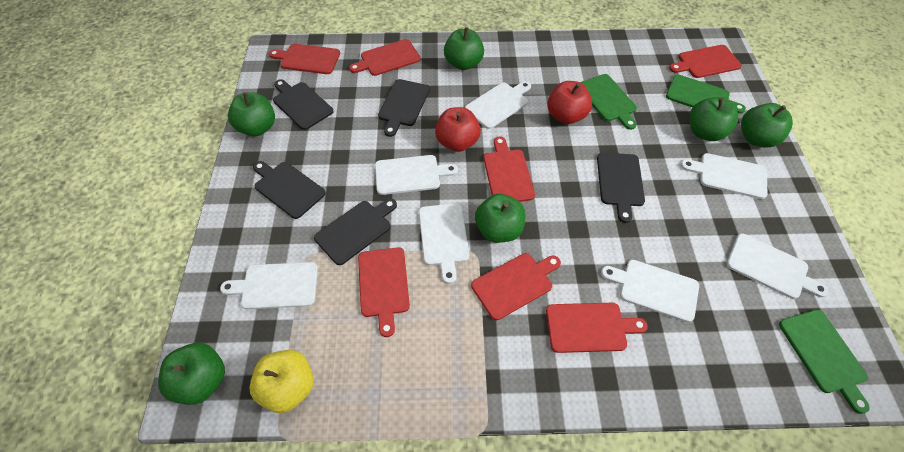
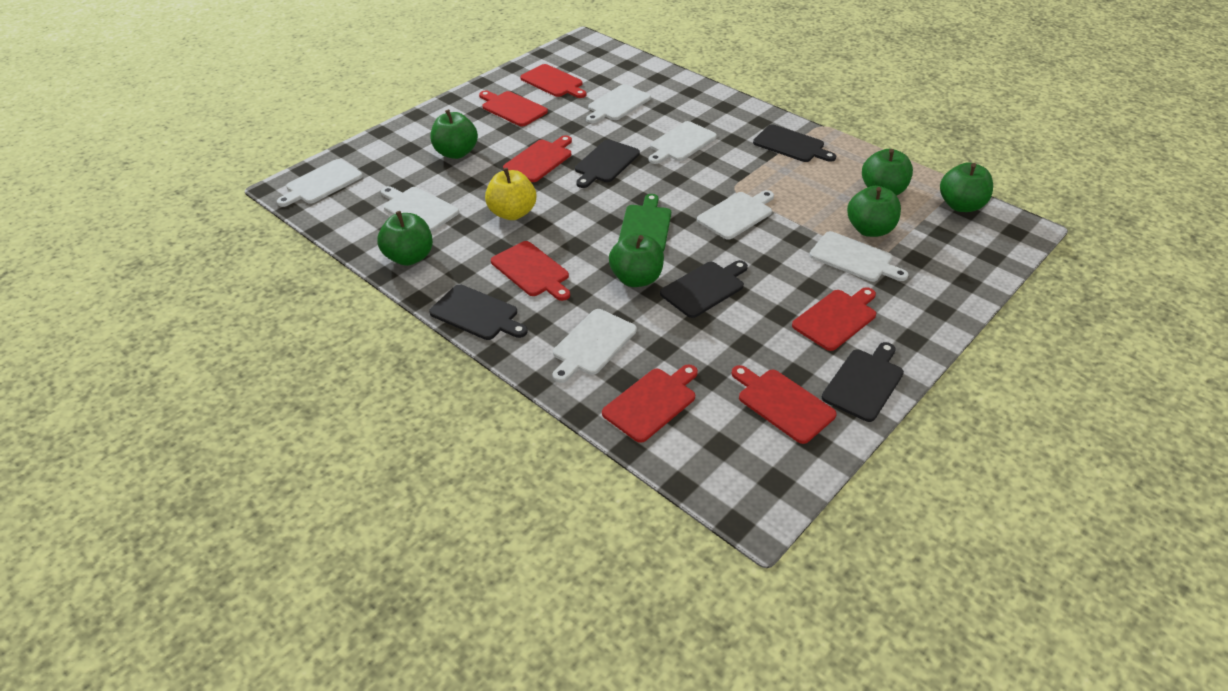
green cutting board: 3 -> 1
red apple: 2 -> 0

